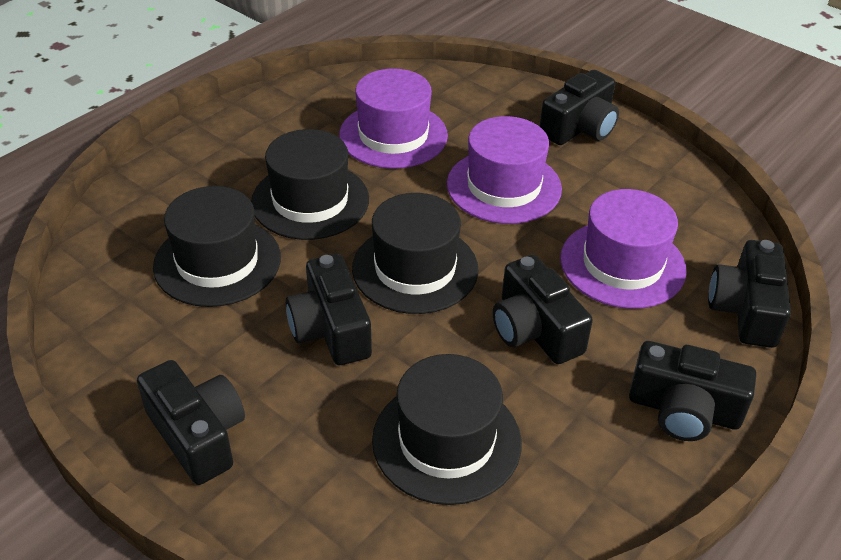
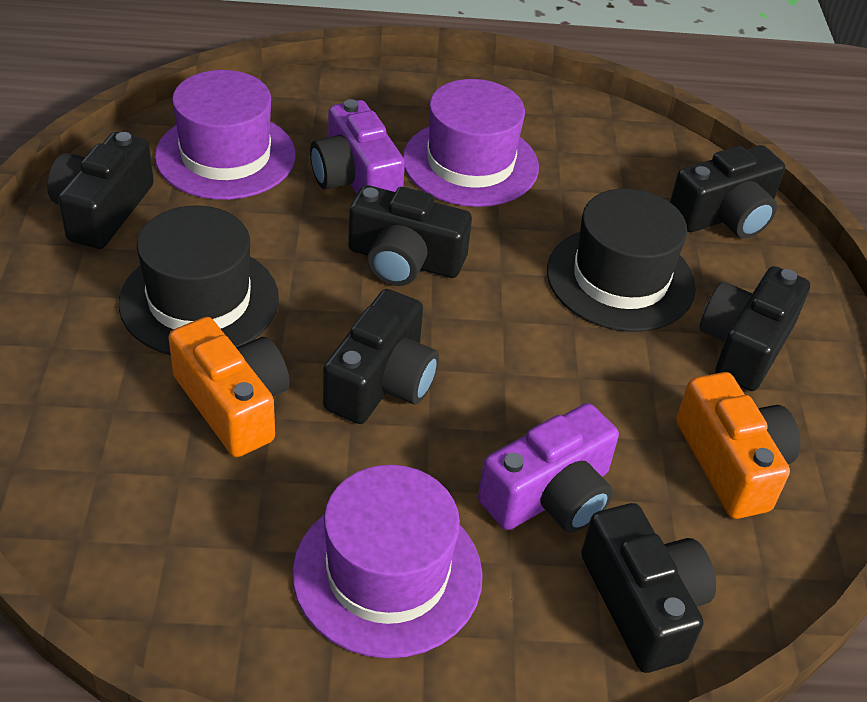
black hat: 4 -> 2
orange camera: 0 -> 2
purple camera: 0 -> 2

